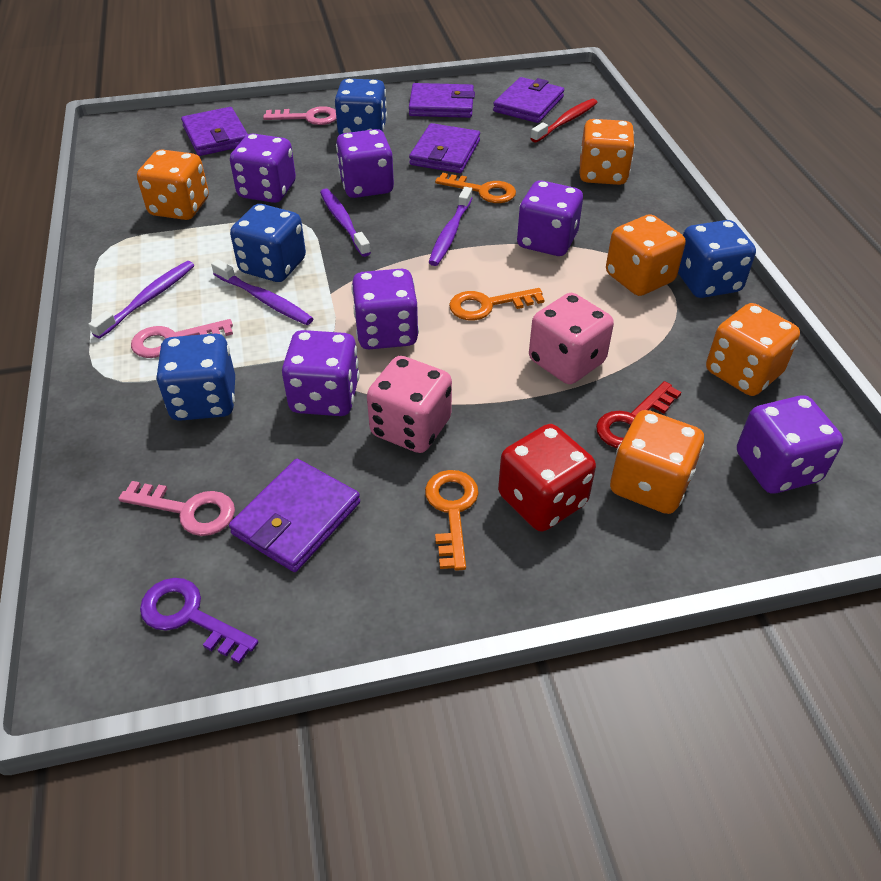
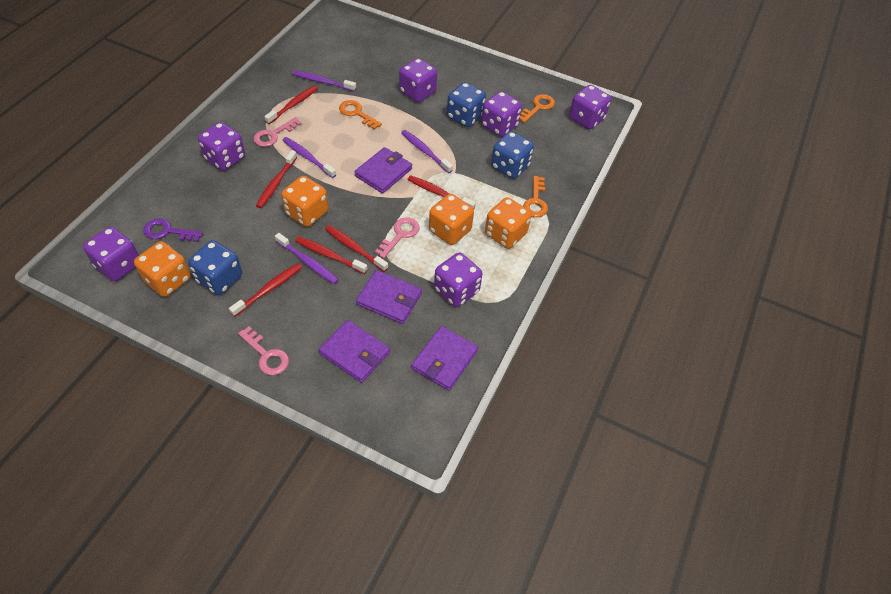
blue dice: 4 -> 3
orange dice: 5 -> 4
pink dice: 2 -> 0
purple wallet: 5 -> 4
red dice: 1 -> 0
red key: 1 -> 0
red toothbrush: 1 -> 6

